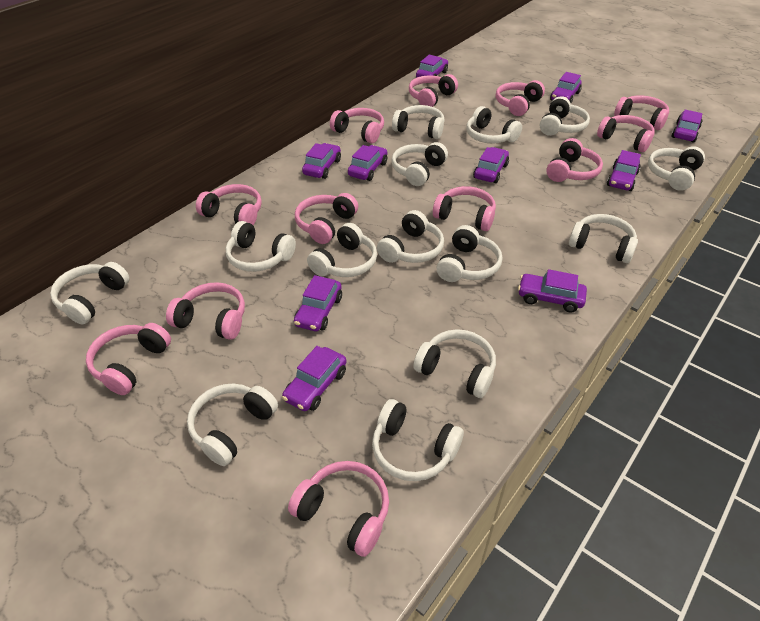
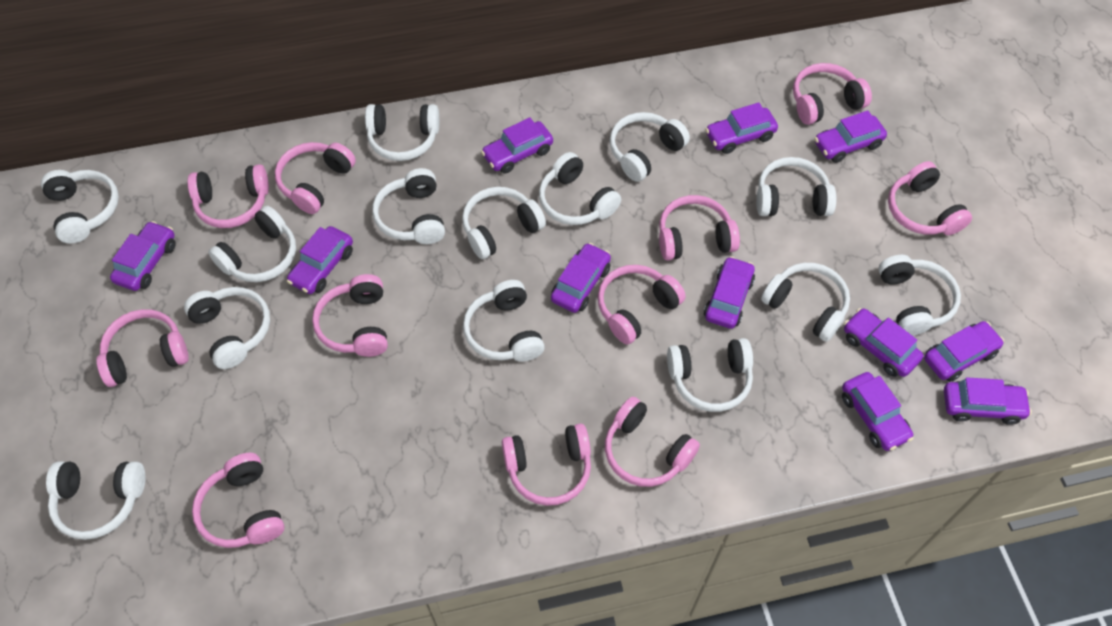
pink headphones: 12 -> 11
purple car: 10 -> 11

